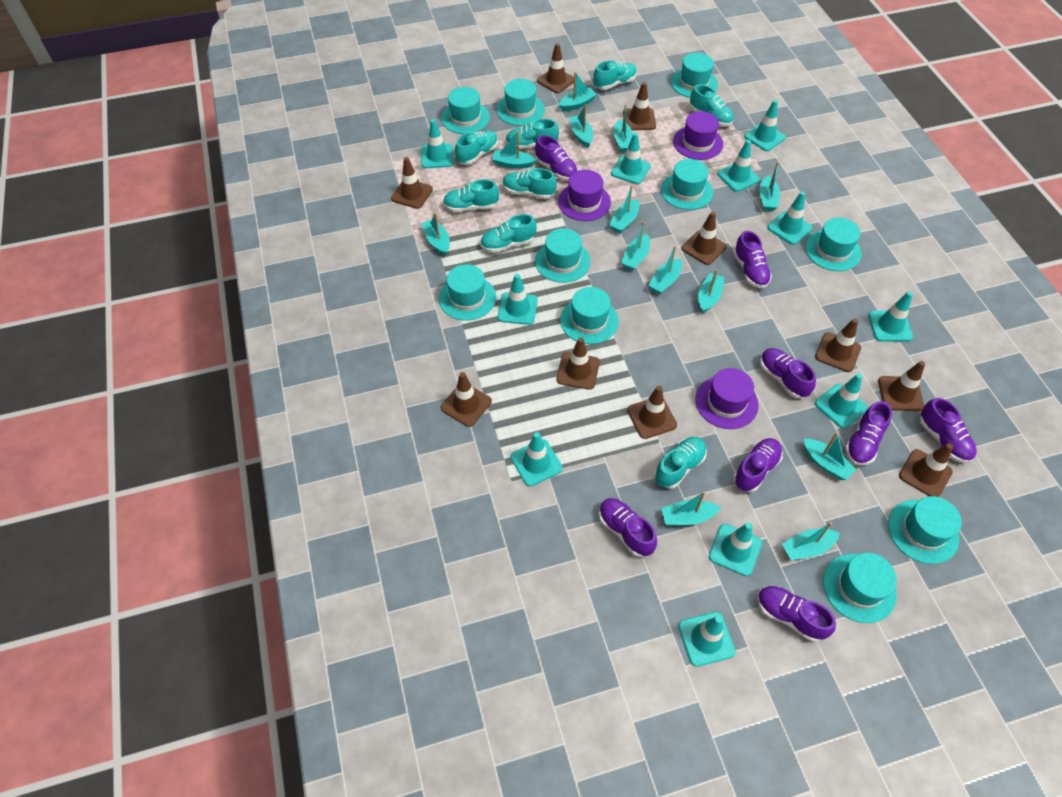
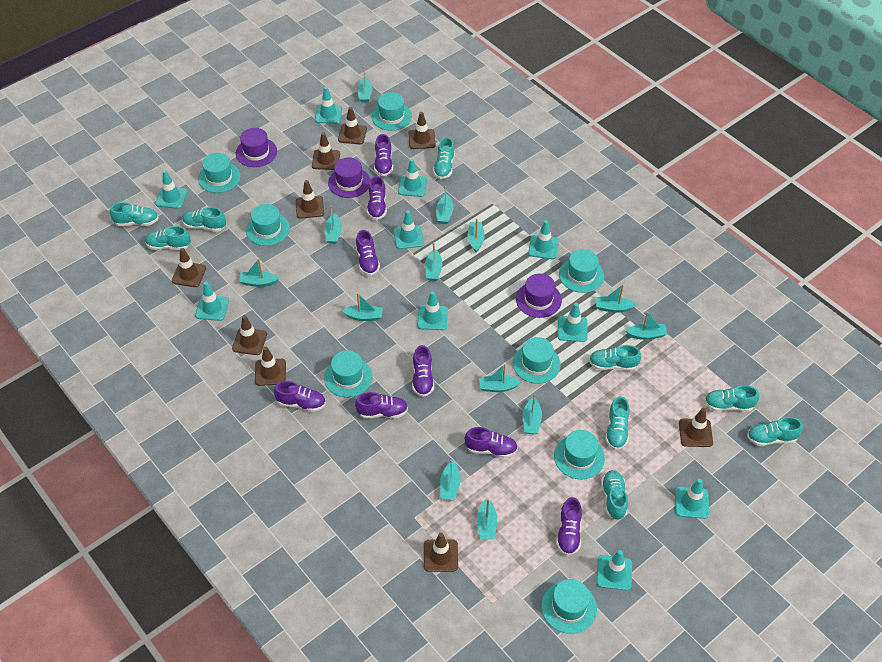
brown traffic cone: 10 -> 9
turquoise hat: 10 -> 8
turquoise shoe: 8 -> 9
turquoise traffic cone: 11 -> 10

